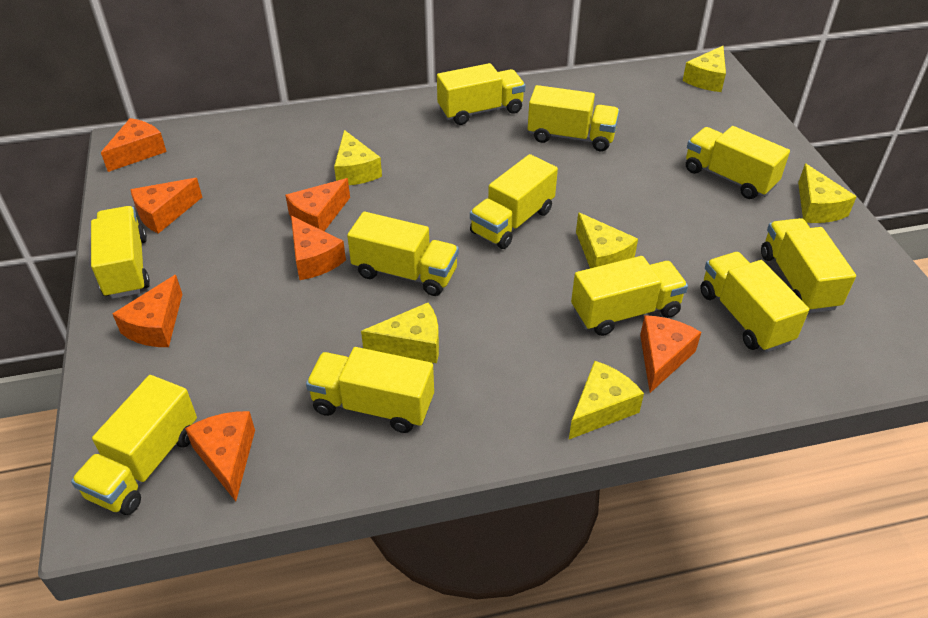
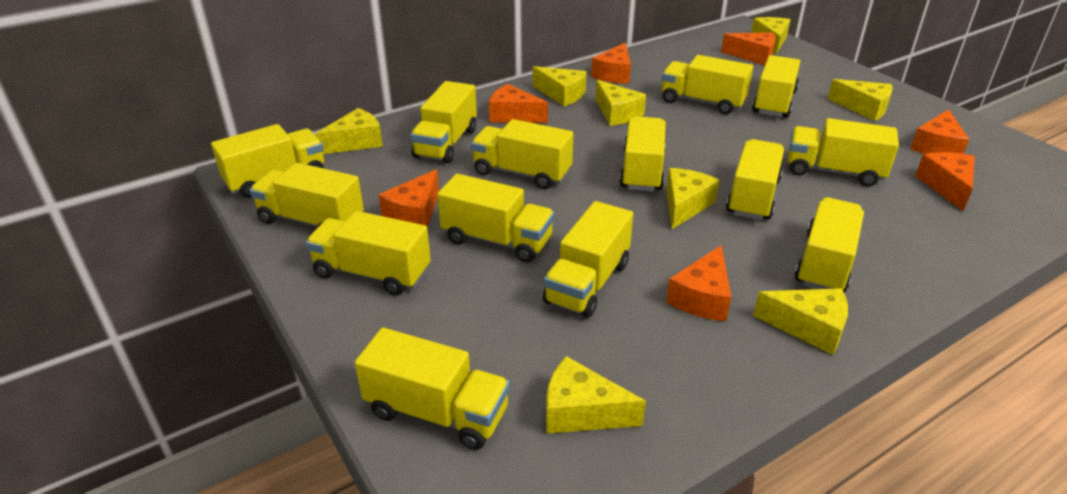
yellow cheese: 6 -> 8
yellow truck: 11 -> 14

